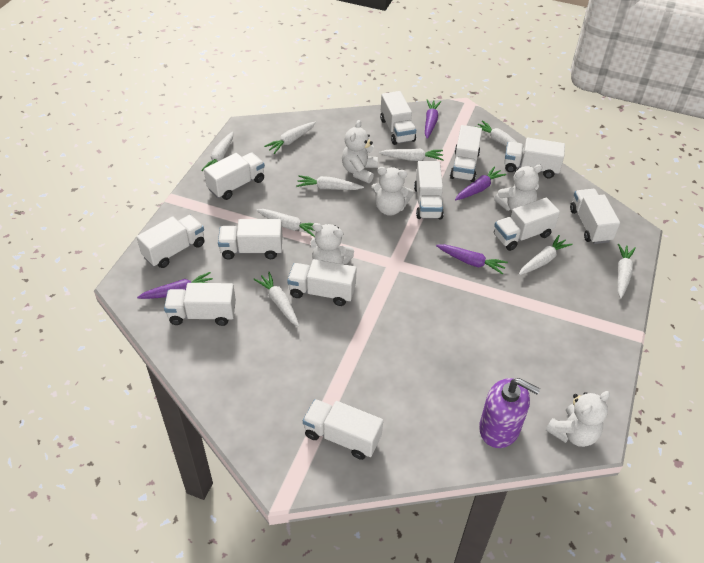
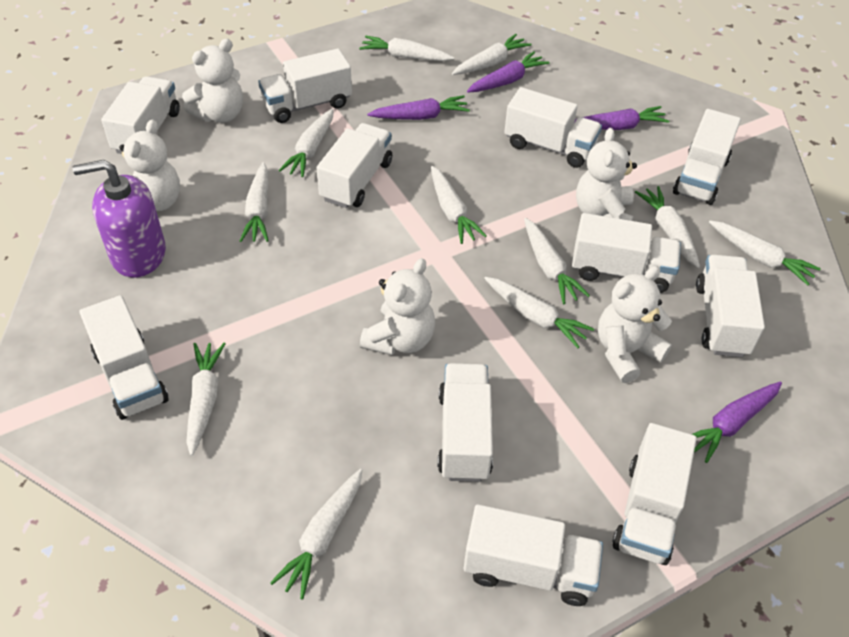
white carrot: 9 -> 11
white truck: 12 -> 11

